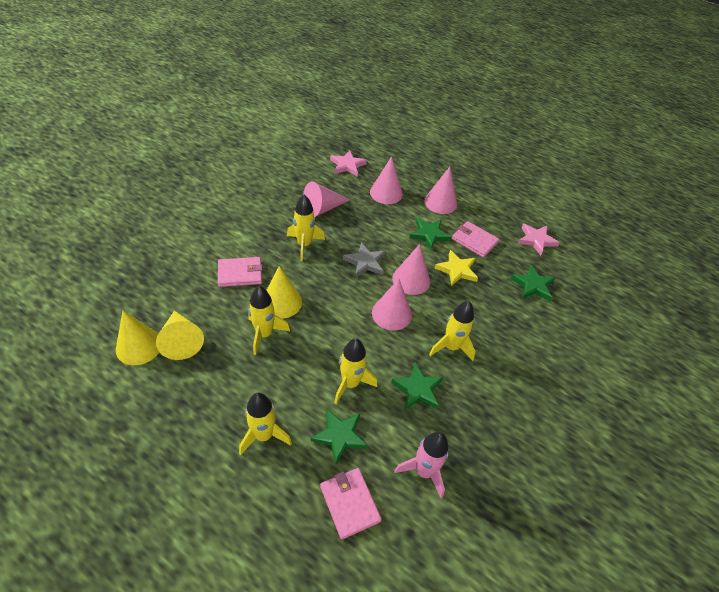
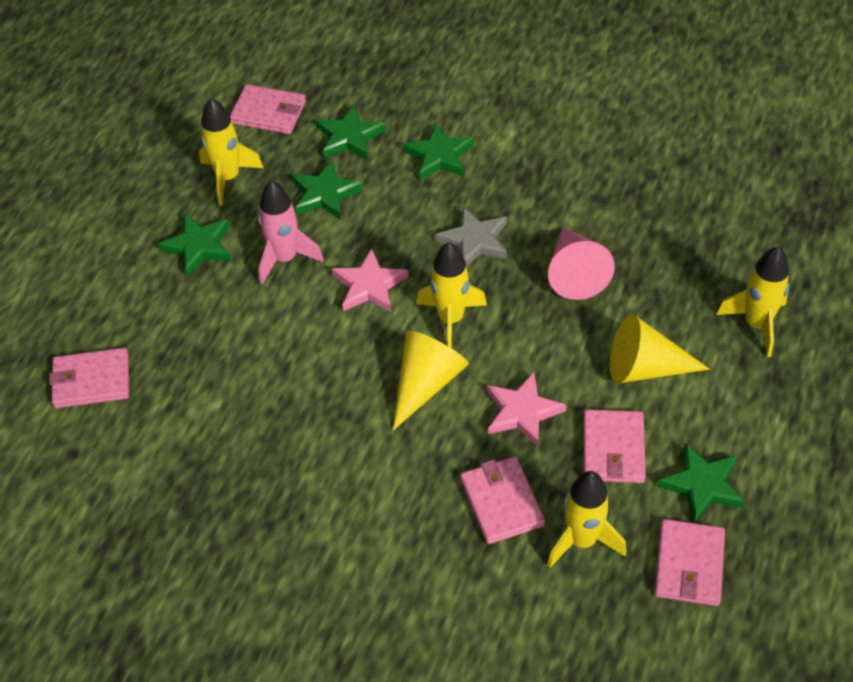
green star: 4 -> 5
pink cone: 5 -> 1
pink wallet: 3 -> 5
yellow cone: 3 -> 2
yellow rocket: 5 -> 4
yellow star: 1 -> 0

